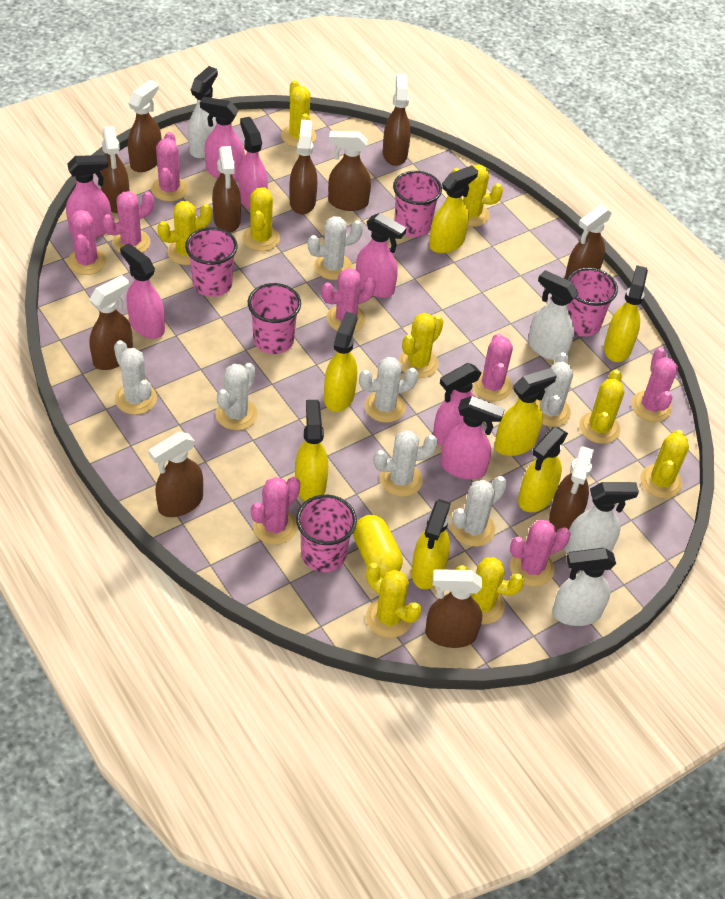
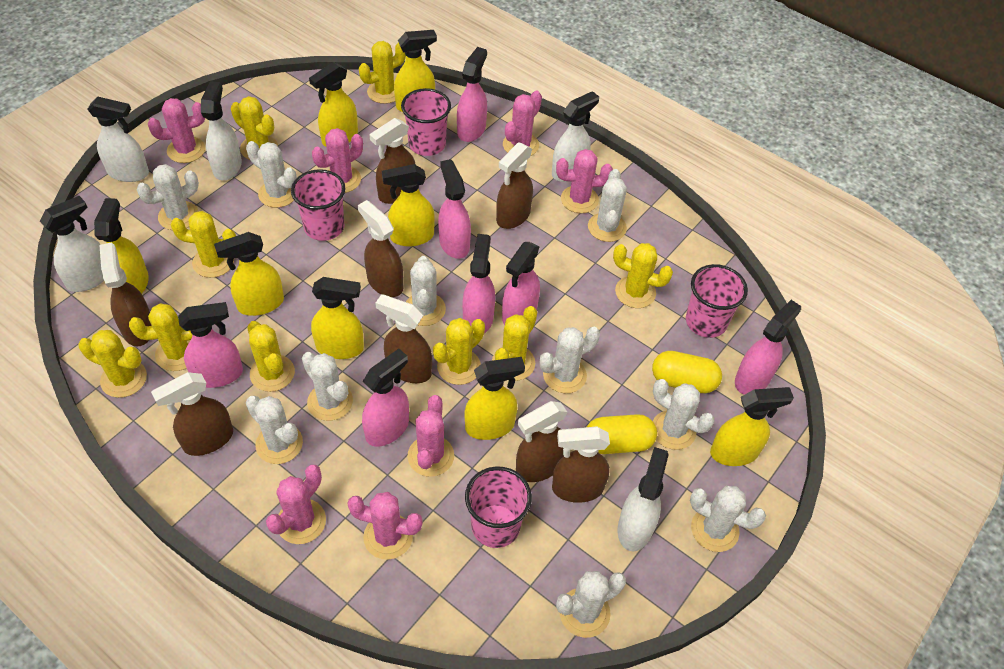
brown spray bottle: 11 -> 8
pink cactus: 8 -> 7
pink cup: 5 -> 4
white cactus: 7 -> 10
white spray bottle: 4 -> 5
yellow capsule: 1 -> 2
yellow spray bottle: 7 -> 8

